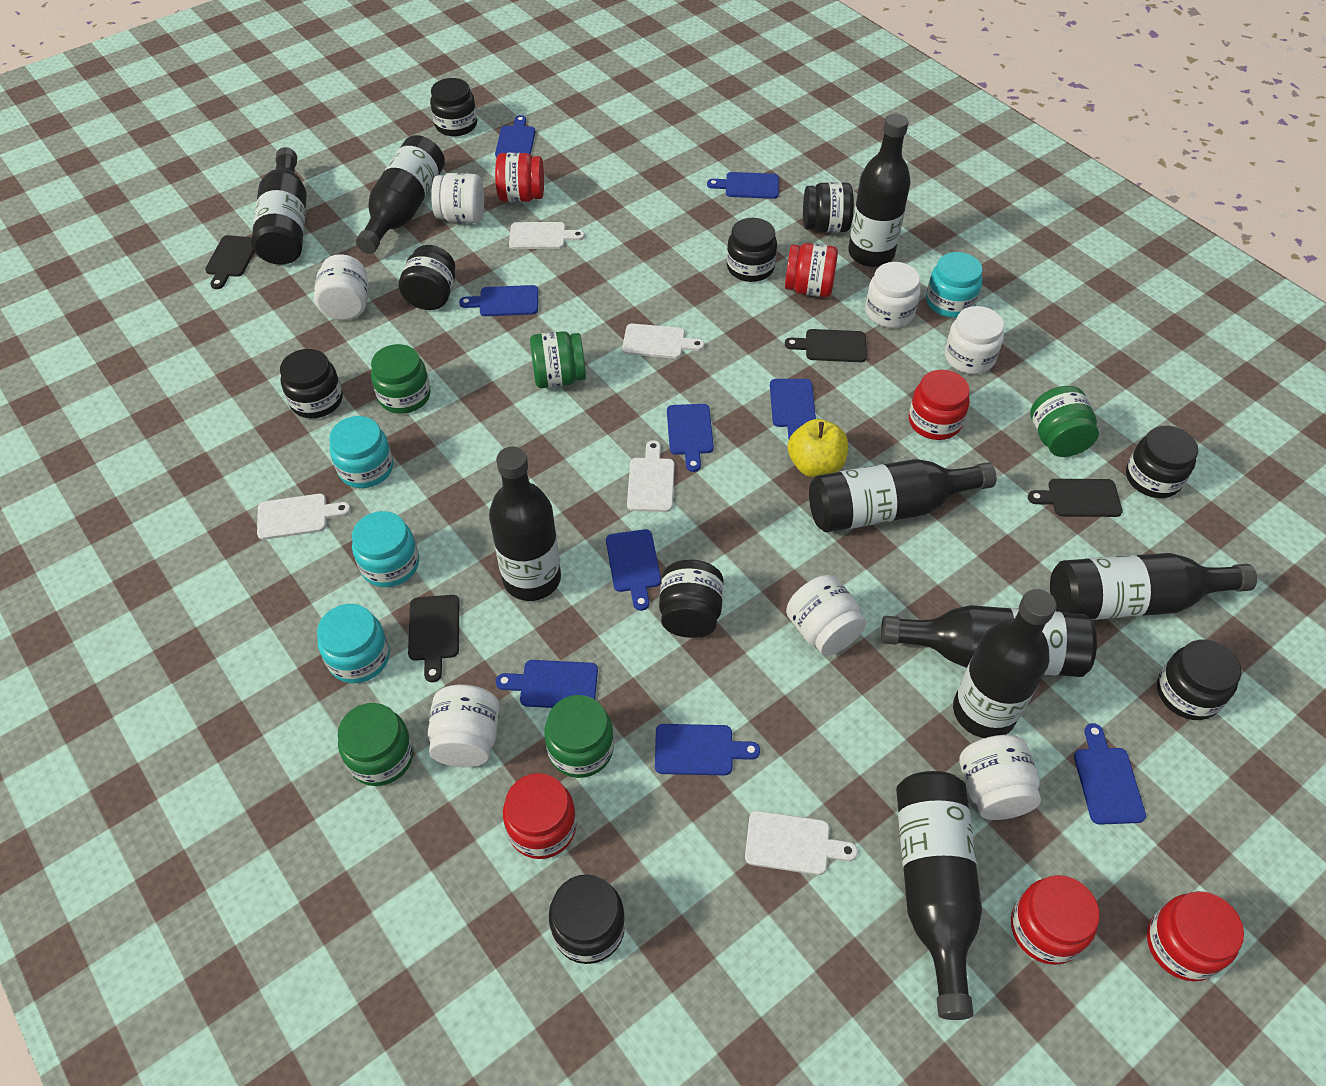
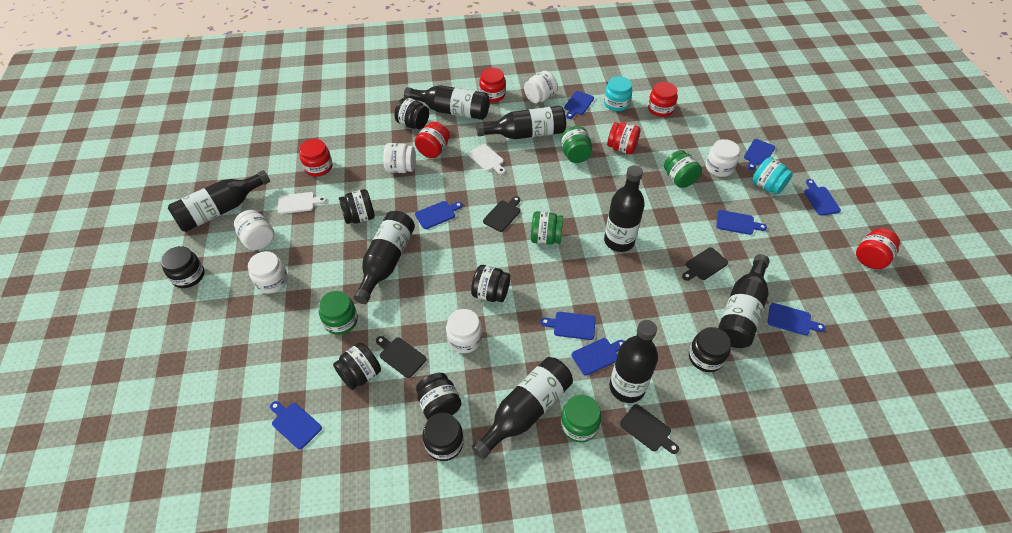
black bottle: 9 -> 8
black jar: 9 -> 8
turquoise jar: 4 -> 2
white cutting board: 5 -> 2
white jar: 7 -> 6
yellow apple: 1 -> 0

